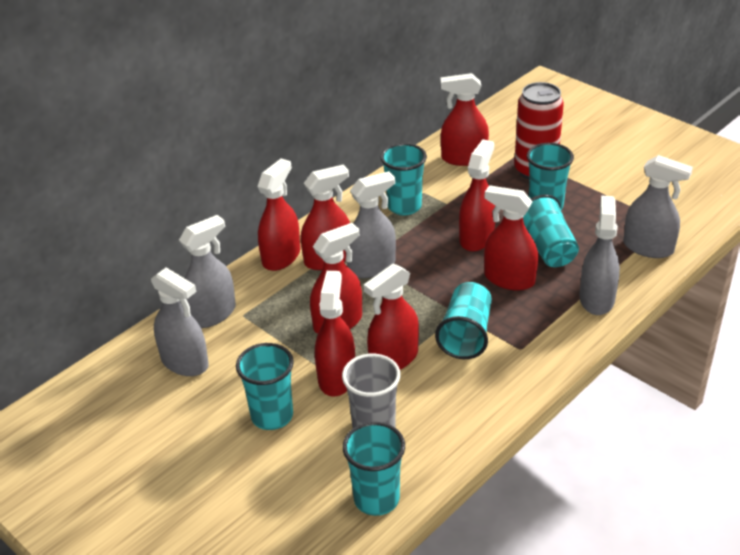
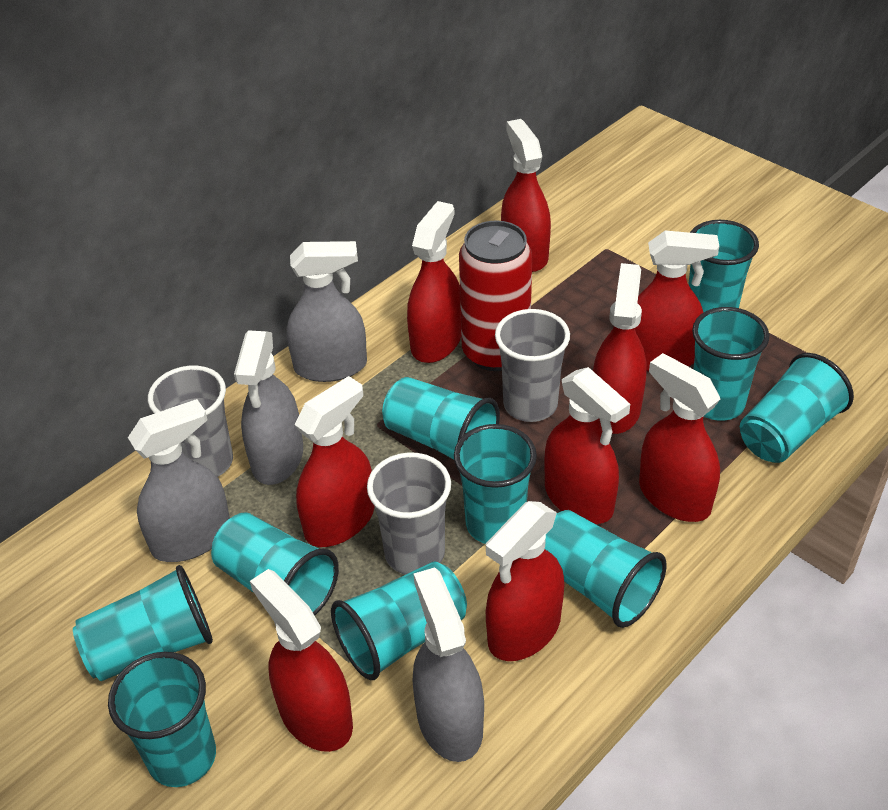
grey cup: 1 -> 3
grey spray bottle: 5 -> 4
red spray bottle: 8 -> 9
turquoise cup: 6 -> 10

